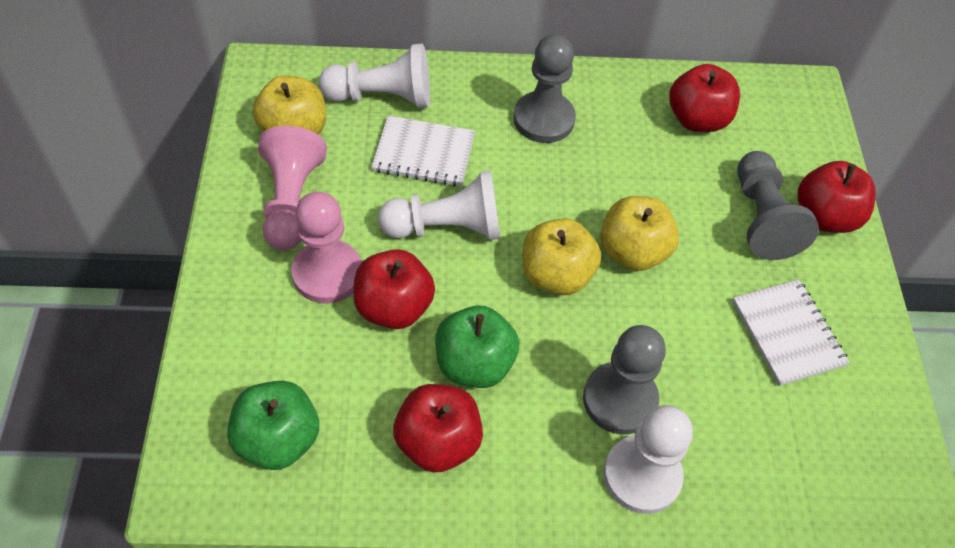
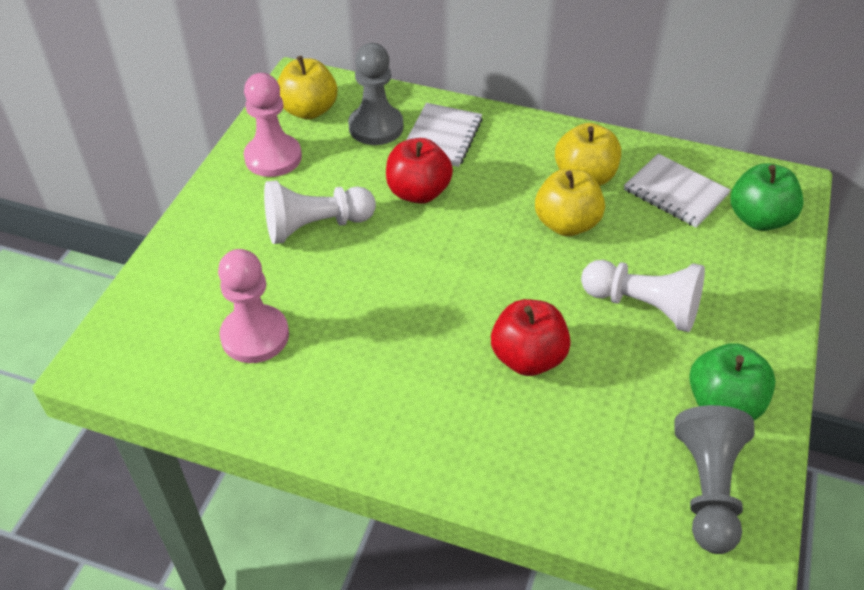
grey pawn: 3 -> 2
red apple: 4 -> 2
white pawn: 3 -> 2

